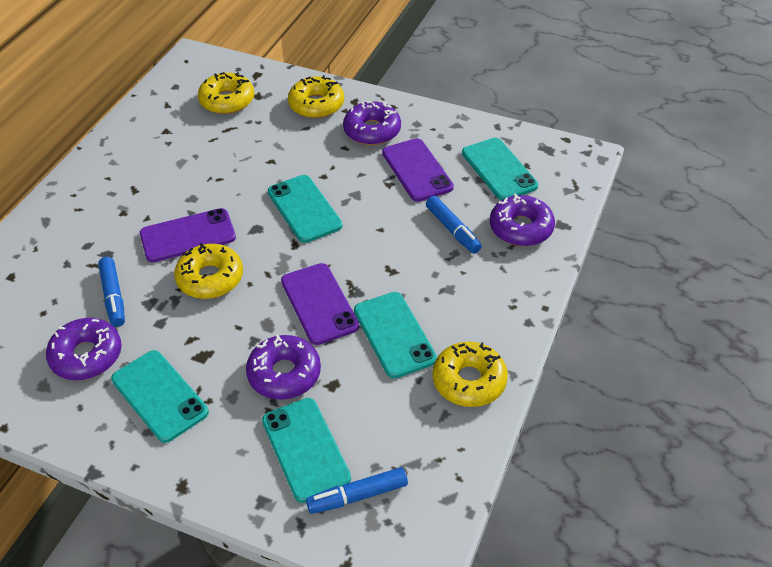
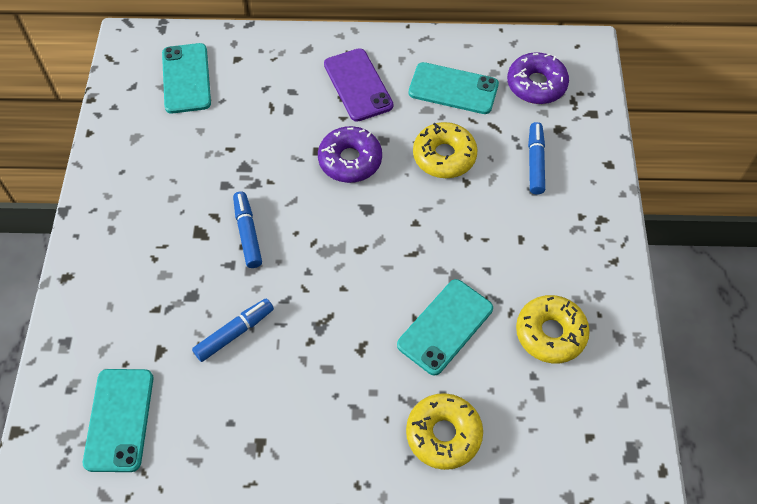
purple donut: 4 -> 2
purple phone: 3 -> 1
turquoise phone: 5 -> 4
yellow donut: 4 -> 3

